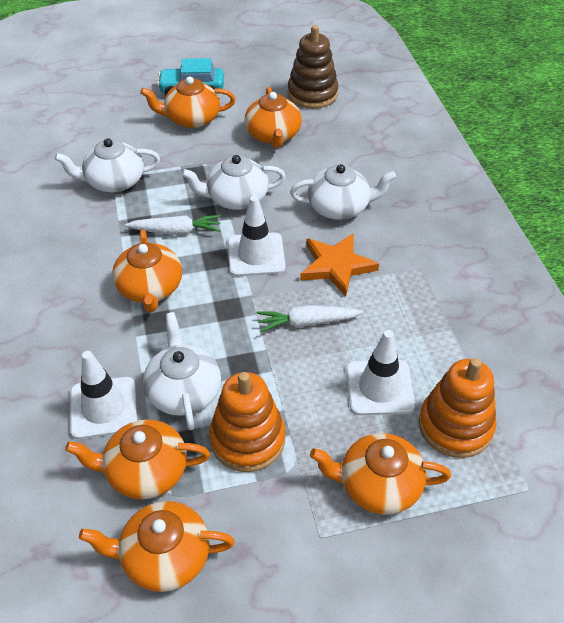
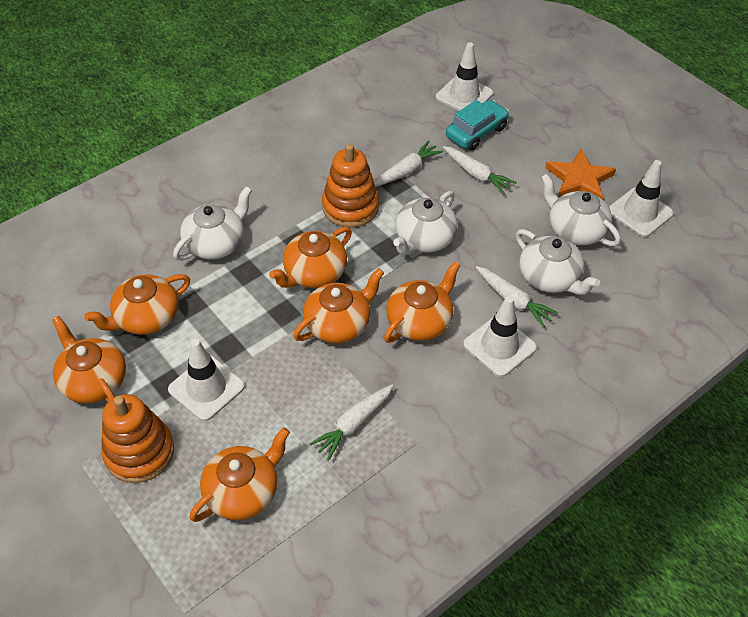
brown stacking toy: 1 -> 0
white carrot: 2 -> 4
white traffic cone: 3 -> 4

